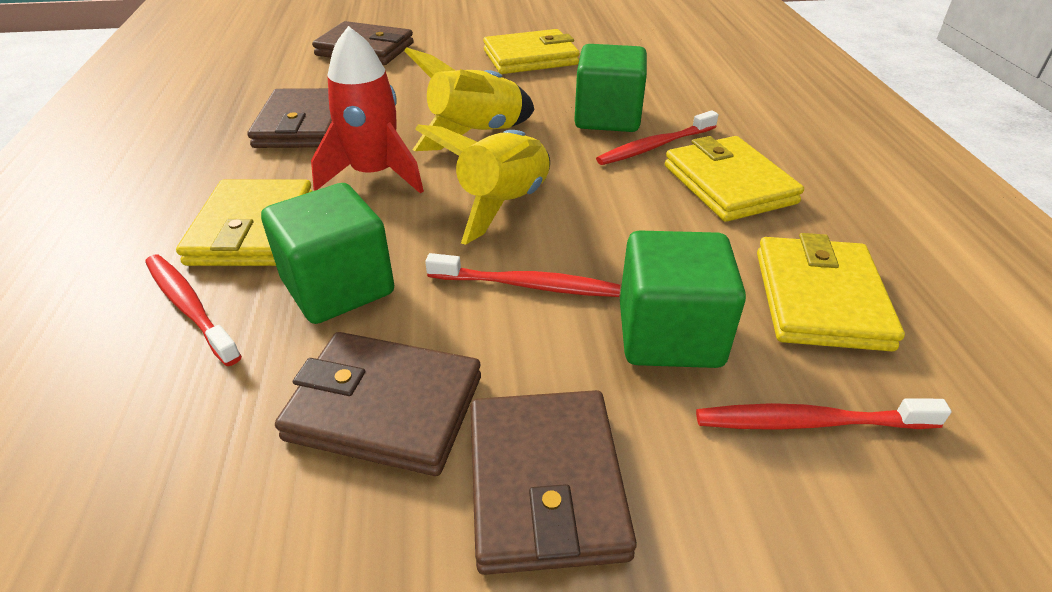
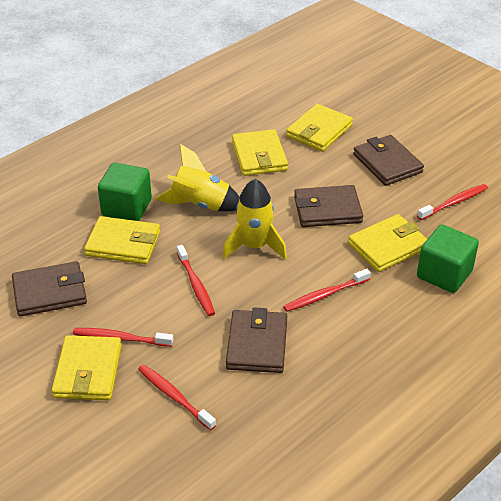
green cube: 3 -> 2
red rocket: 1 -> 0
red toothbrush: 4 -> 5
yellow wallet: 4 -> 5

